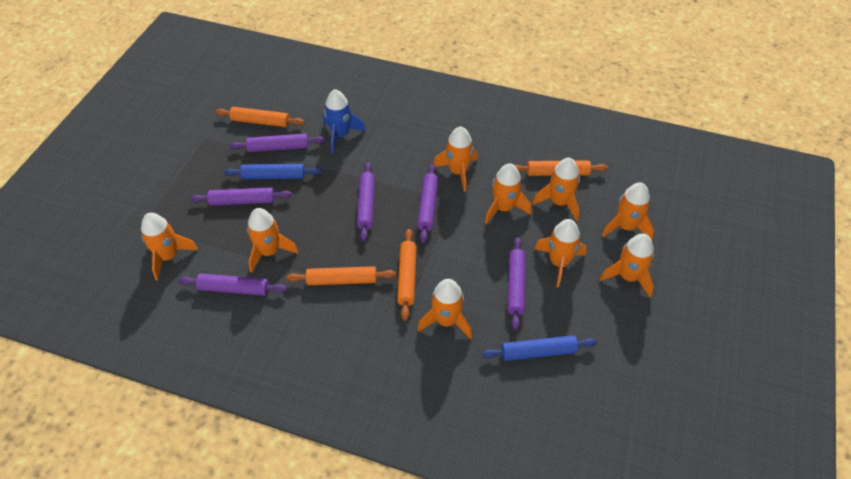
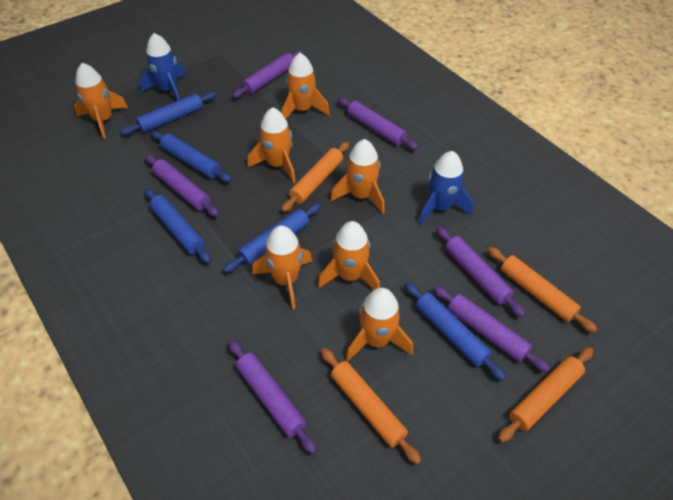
blue rocket: 1 -> 2
blue rolling pin: 2 -> 5
orange rocket: 9 -> 7

